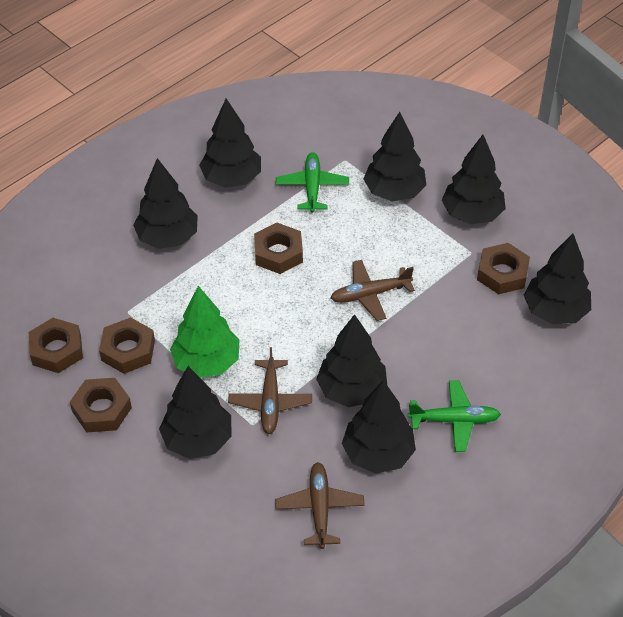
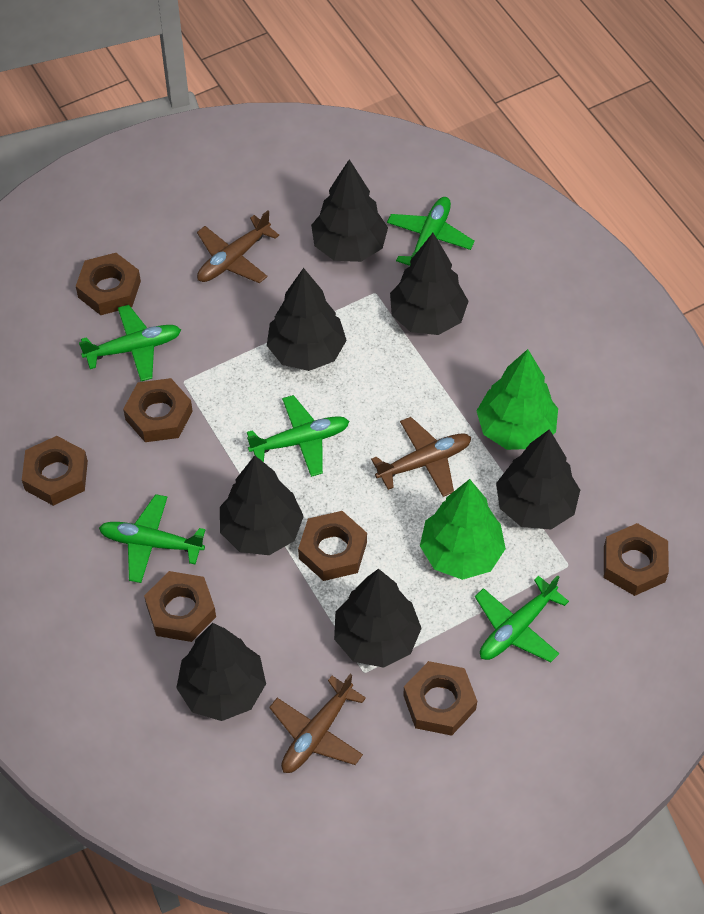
black tree: 8 -> 7
brown nut: 5 -> 7
green plane: 2 -> 5
green tree: 1 -> 2

